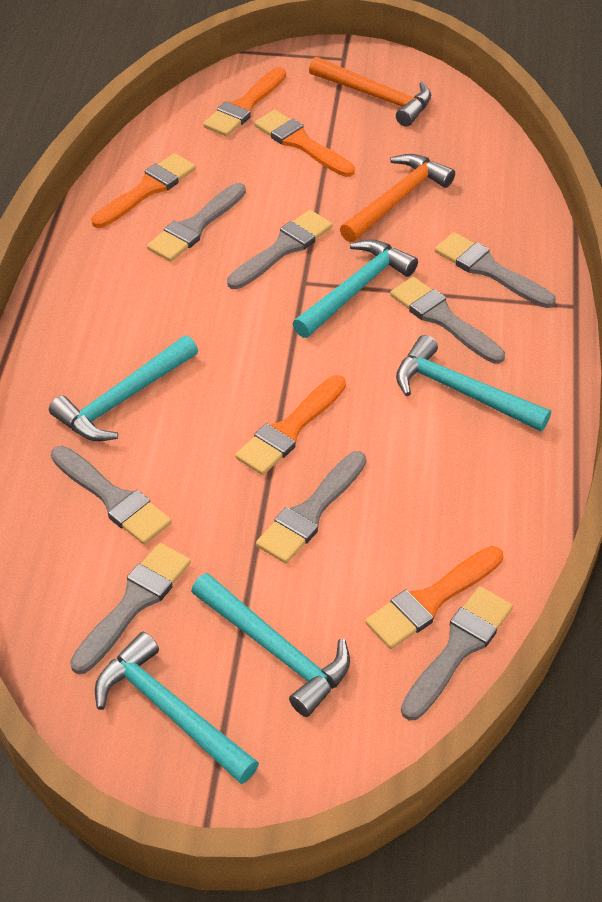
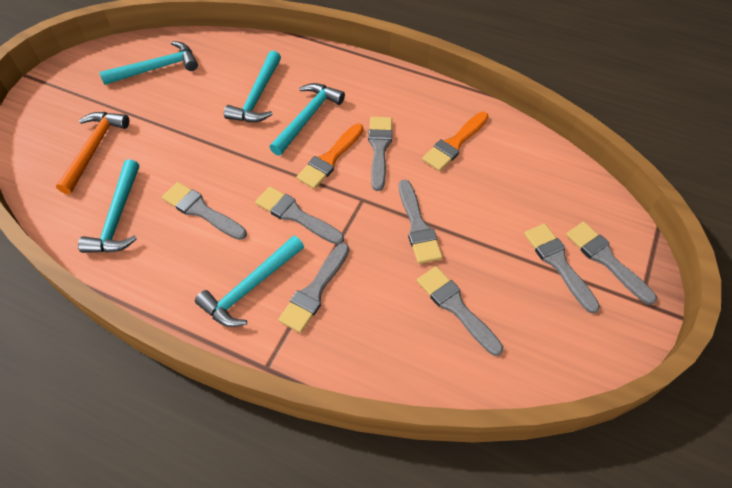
orange brush: 5 -> 2
orange hammer: 2 -> 1

